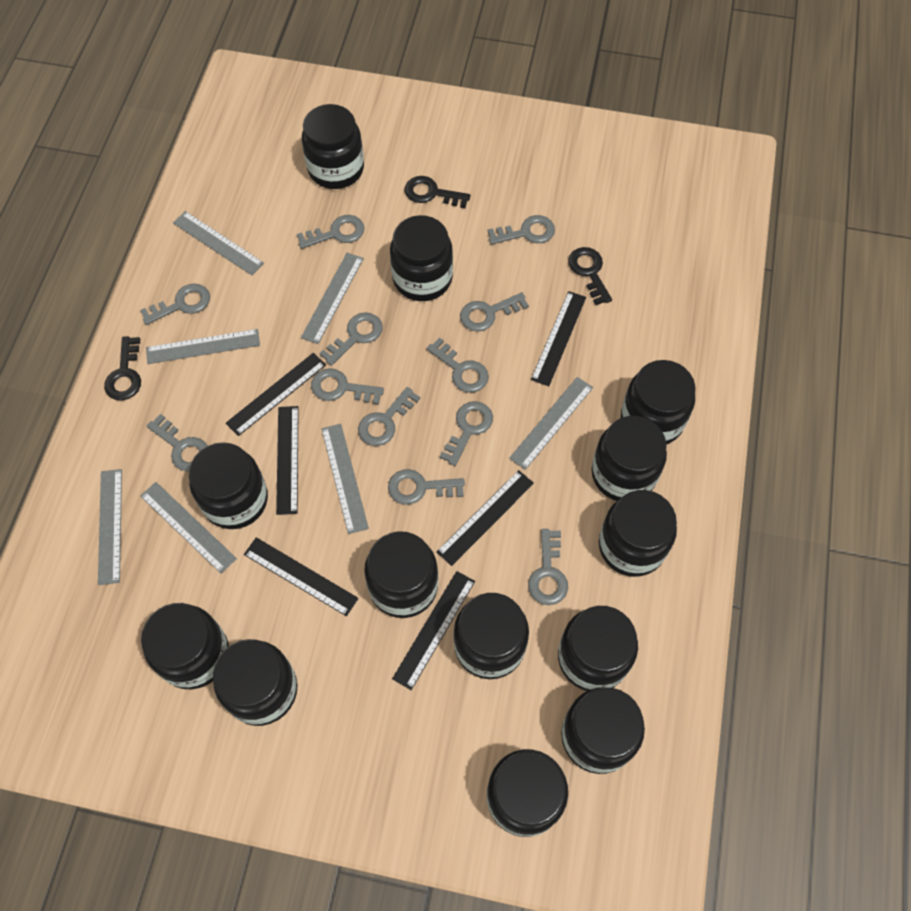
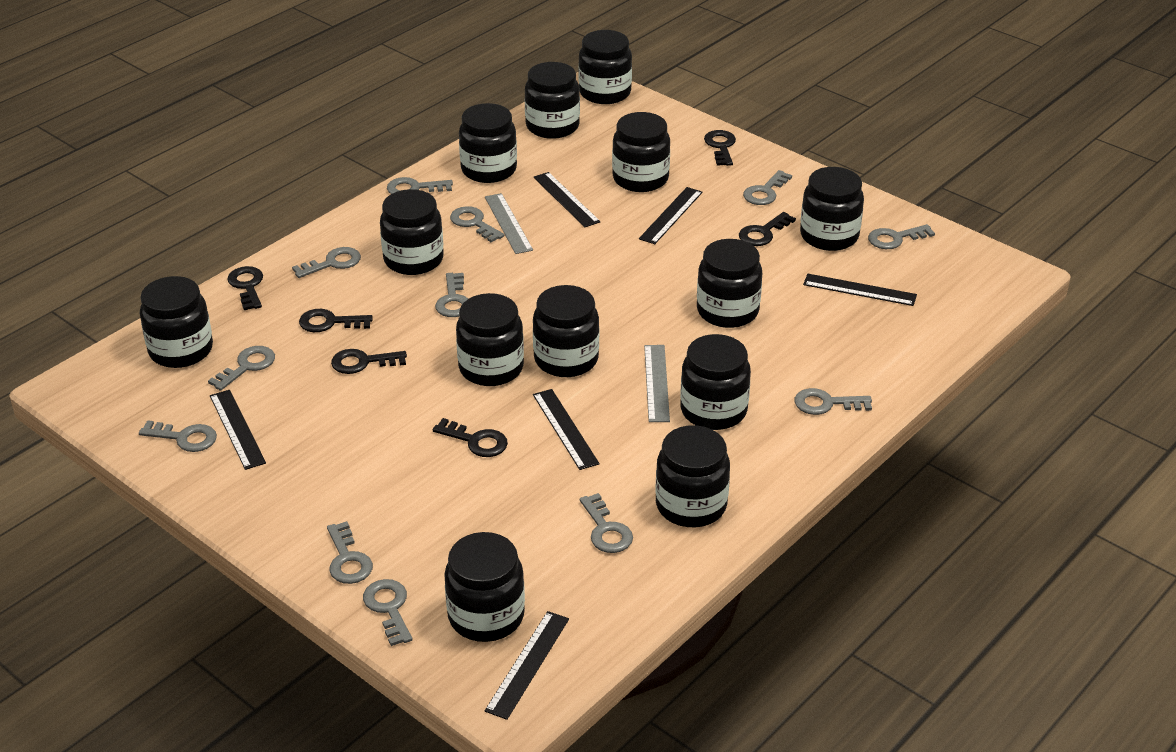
black key: 3 -> 6
grey ruler: 7 -> 2

